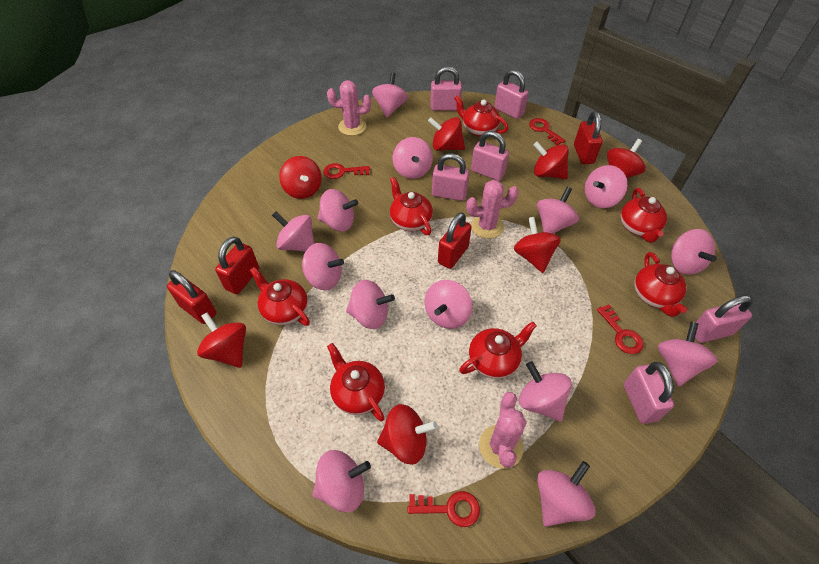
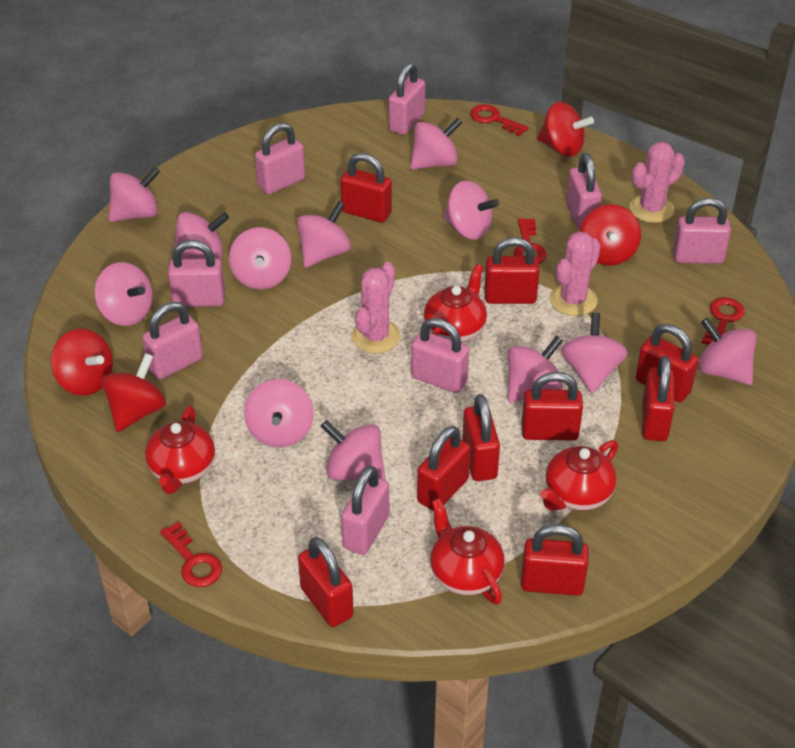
pink padlock: 6 -> 8
pink spinning top: 14 -> 12
red padlock: 4 -> 9
red spinning top: 7 -> 4
red teapot: 7 -> 4

